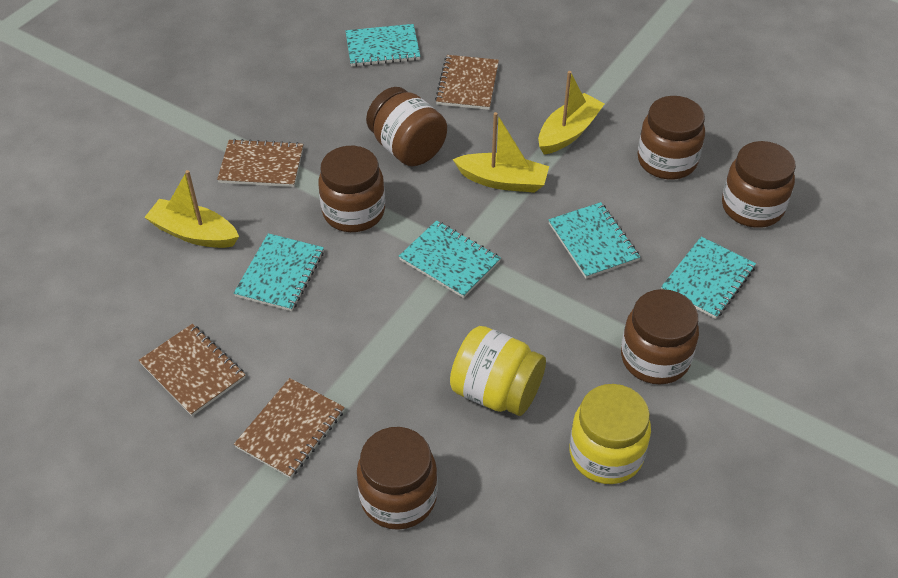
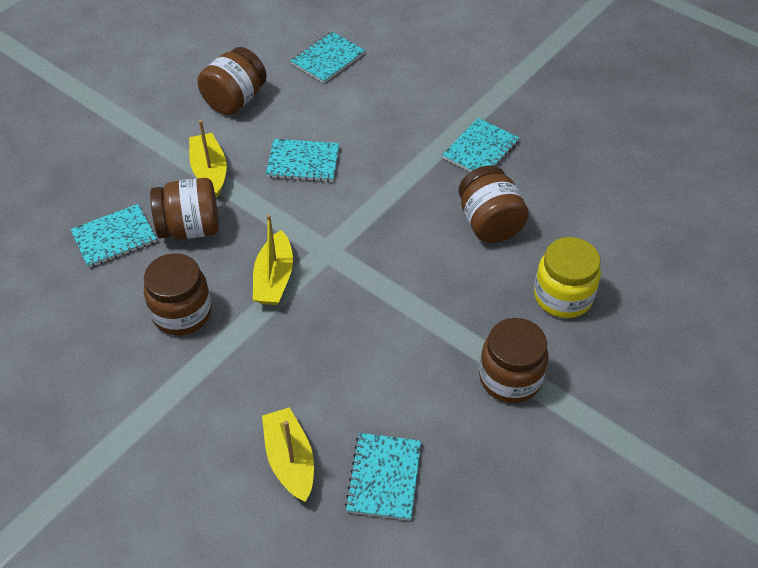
brown jar: 6 -> 5
brown notebook: 4 -> 0
yellow jar: 2 -> 1

